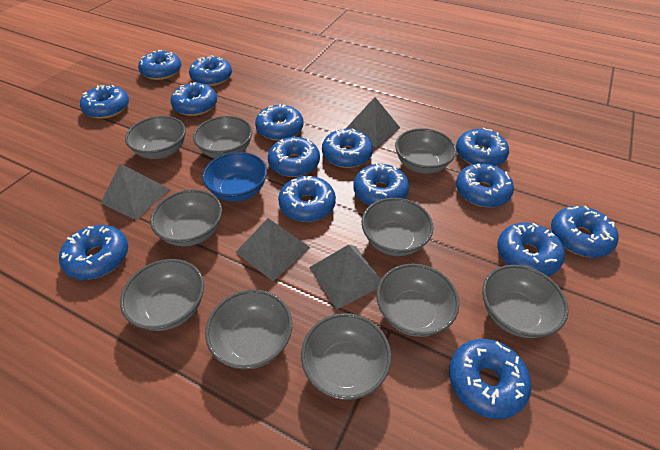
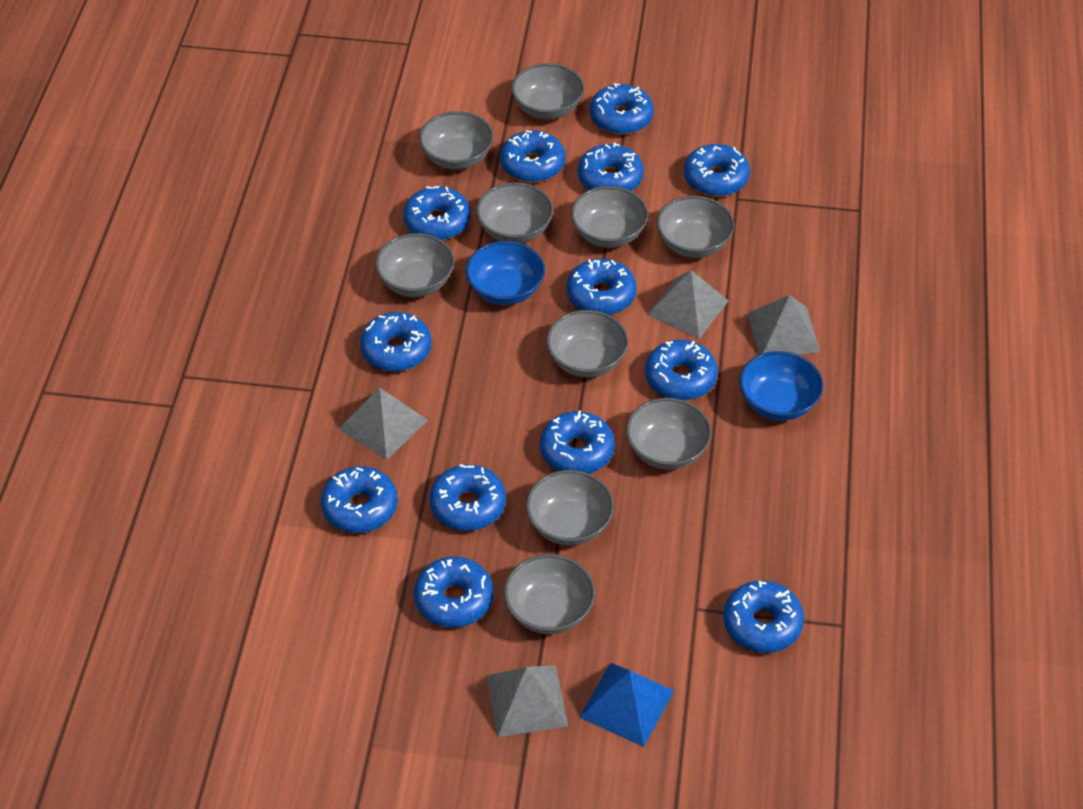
blue bowl: 1 -> 2
blue donut: 15 -> 13
blue pyramid: 0 -> 1

